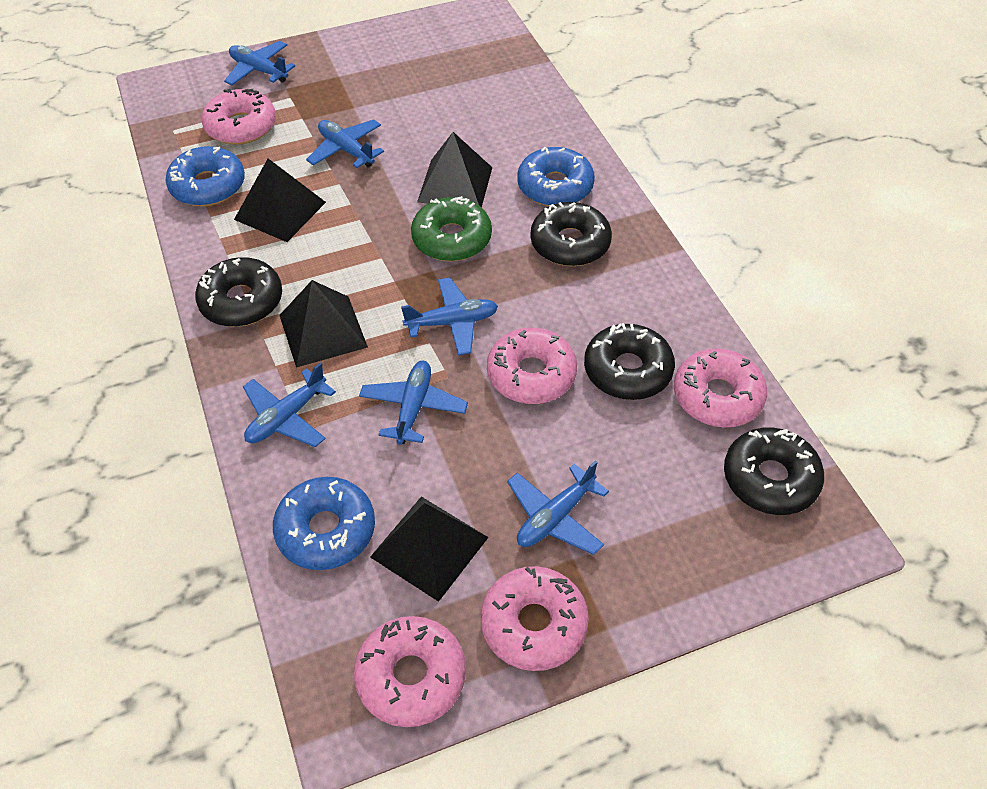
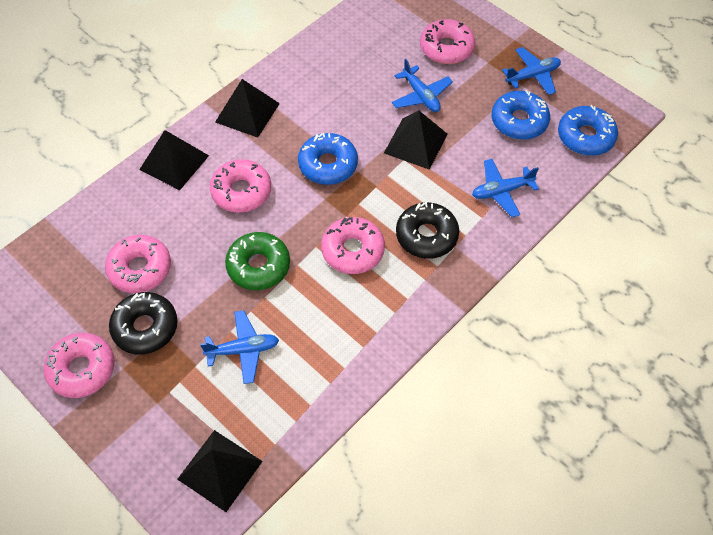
black donut: 4 -> 2
blue plane: 6 -> 4

